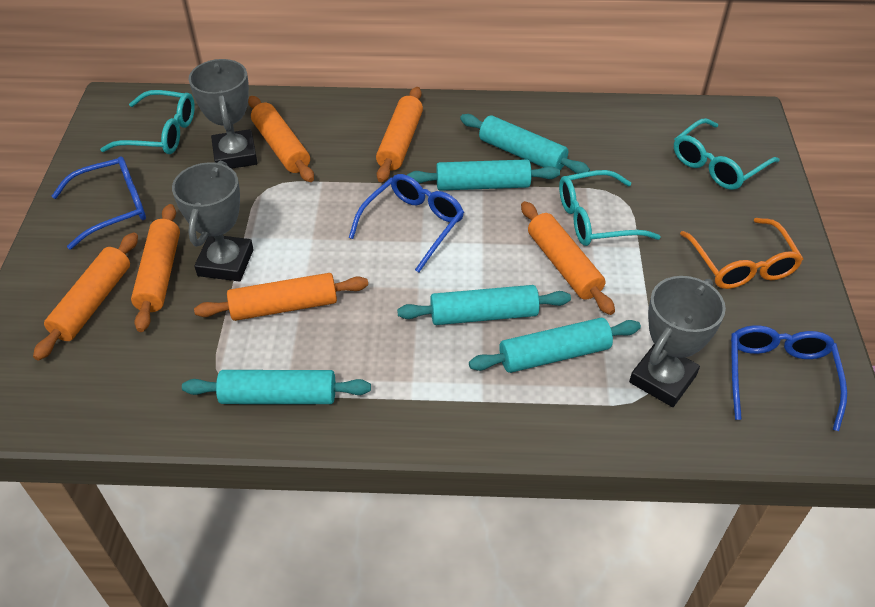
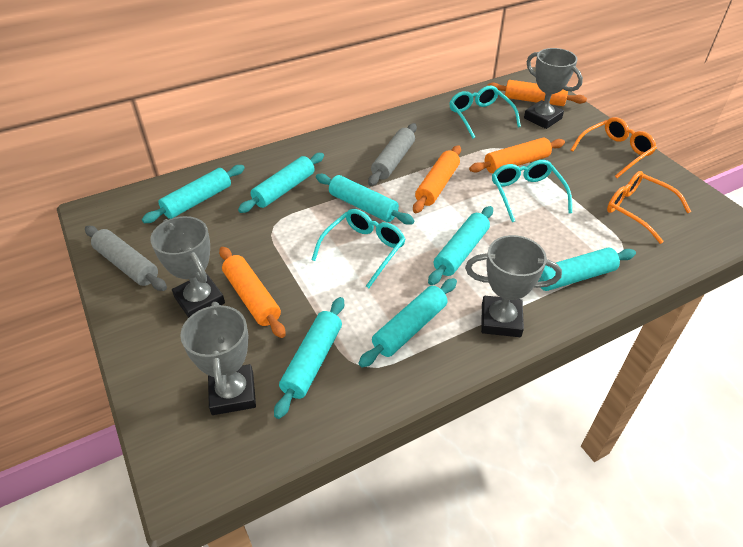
blue glasses: 3 -> 0
grey rolling pin: 0 -> 2
grey trophy: 3 -> 4
orange glasses: 1 -> 2
orange rolling pin: 6 -> 4
turquoise rolling pin: 5 -> 7

